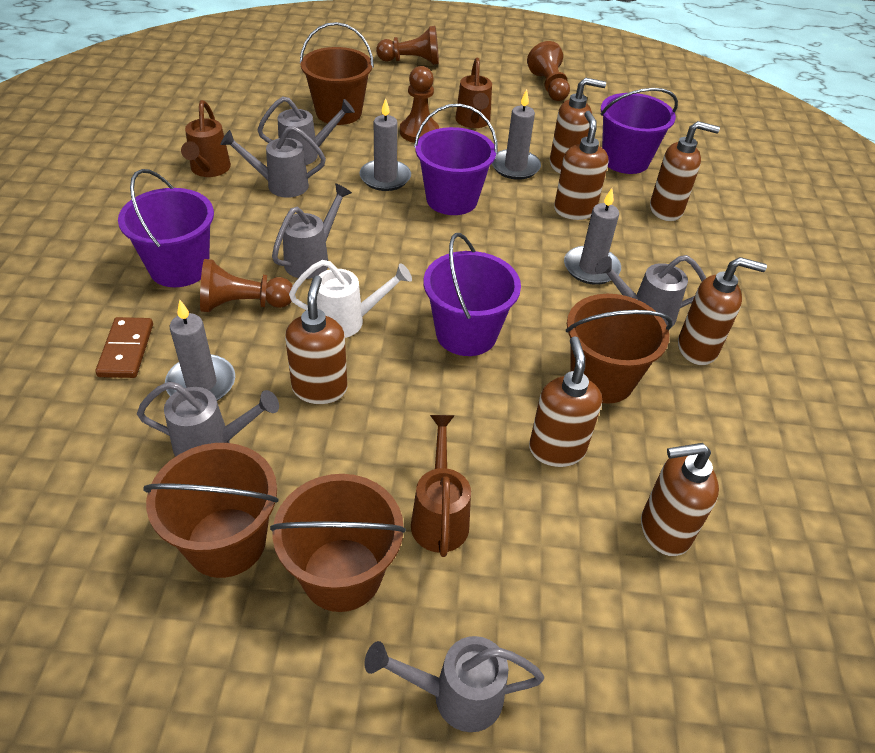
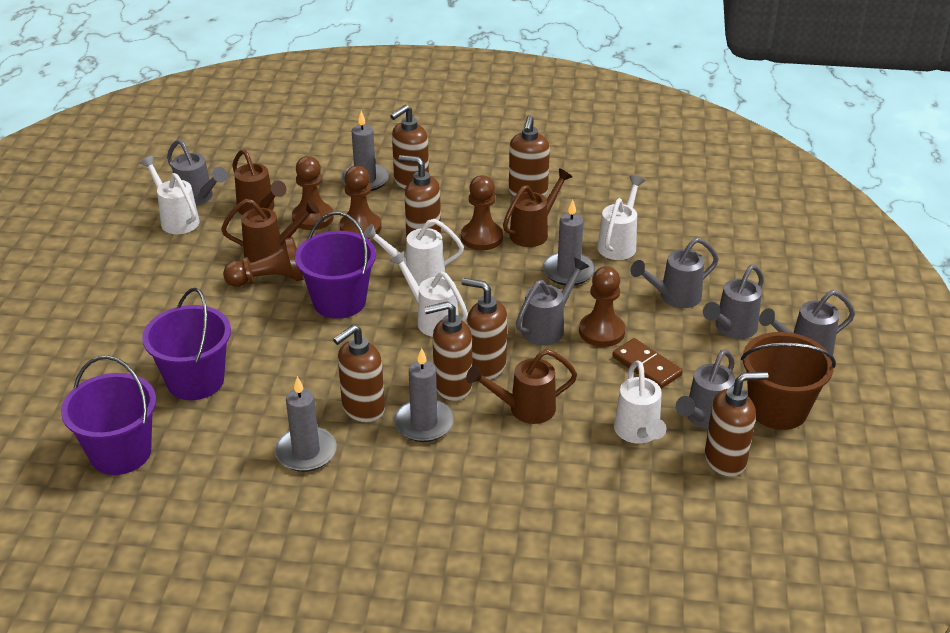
brown bucket: 4 -> 1
brown pawn: 4 -> 5
brown watering can: 3 -> 4
purple bucket: 4 -> 3
white watering can: 1 -> 5

